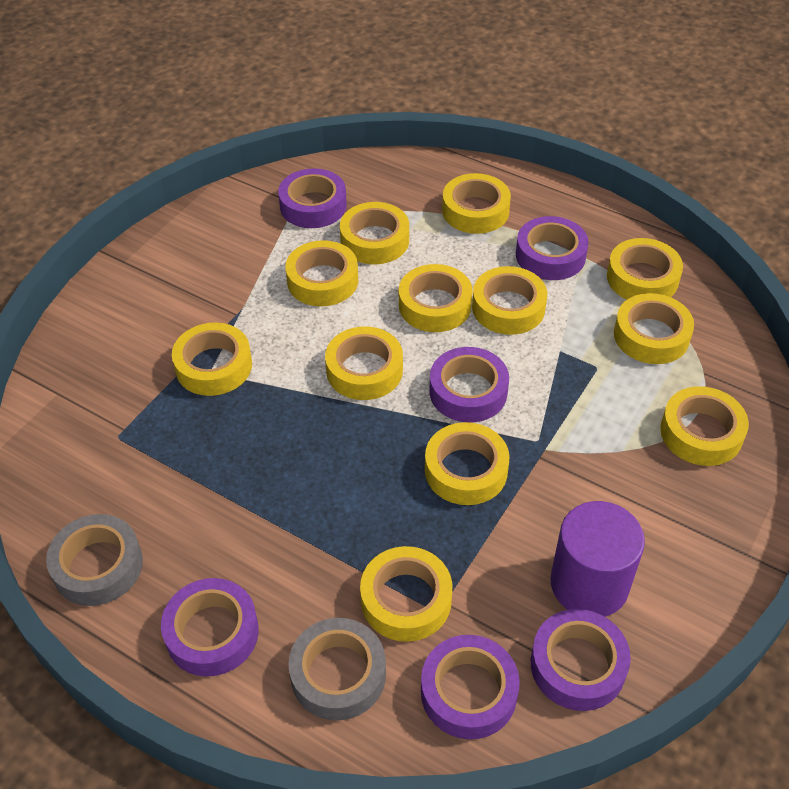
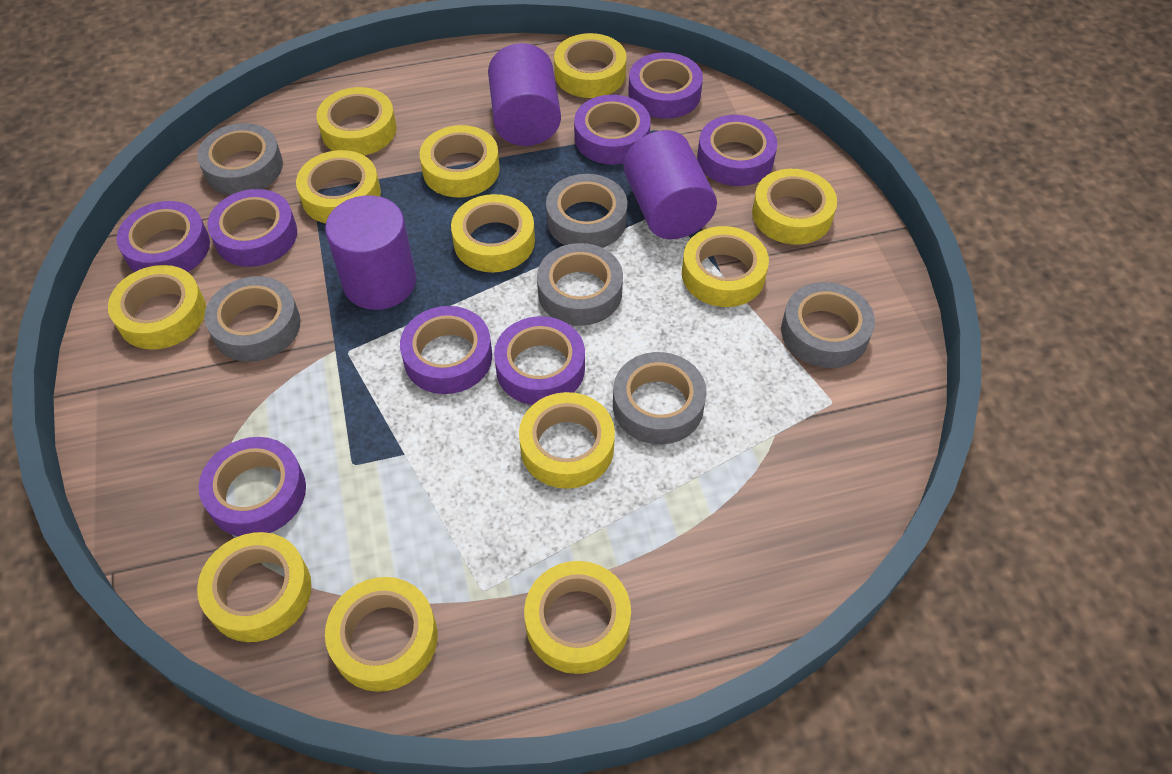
grey tape: 2 -> 6
purple cylinder: 1 -> 3
purple tape: 6 -> 8

